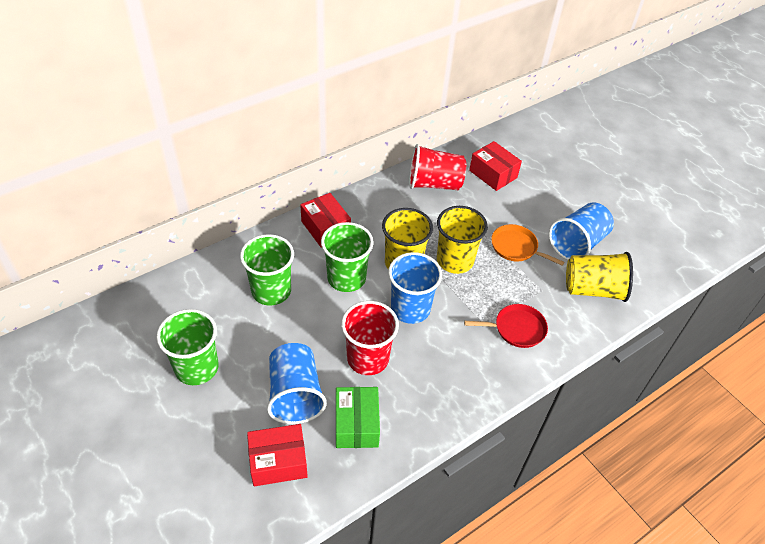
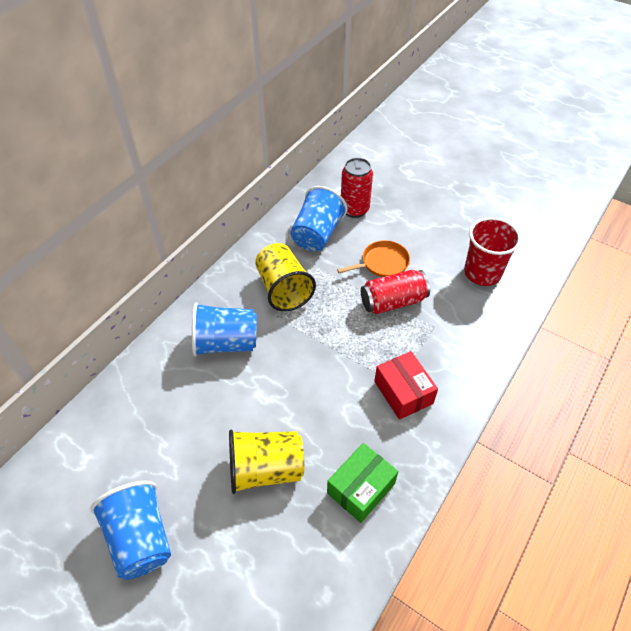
green cup: 3 -> 0
red box: 3 -> 1
red can: 0 -> 2
red cup: 2 -> 1
red pan: 1 -> 0
yellow cup: 3 -> 2

